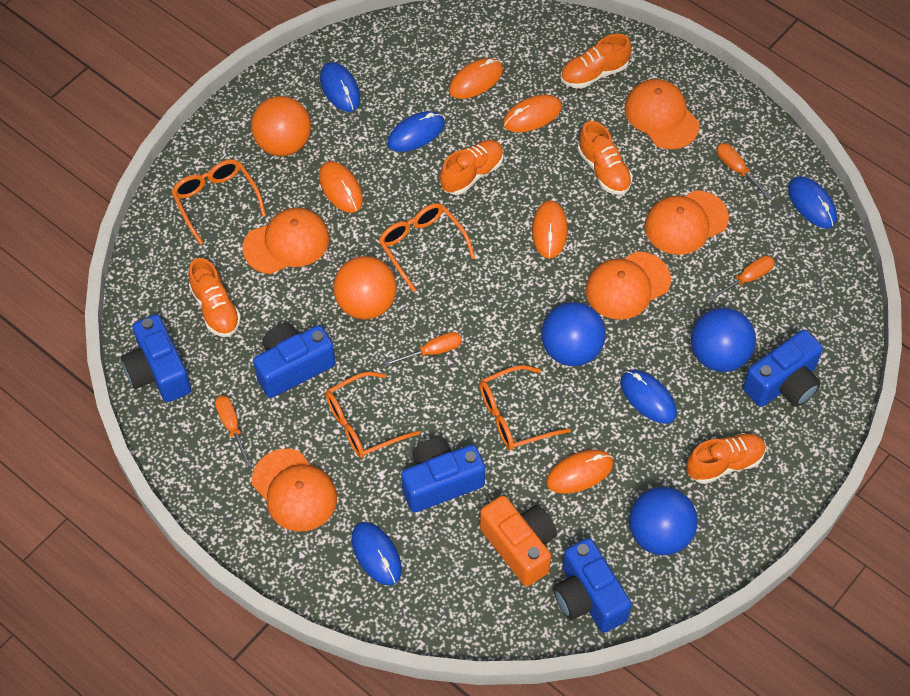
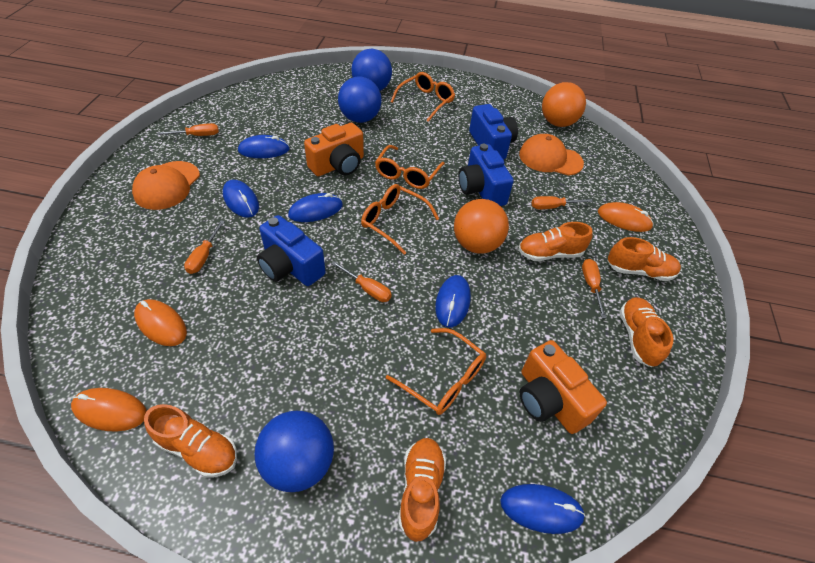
blue camera: 5 -> 3
orange camera: 1 -> 2
orange cap: 5 -> 2
orange mouse: 5 -> 3
orange screwdriver: 4 -> 5

